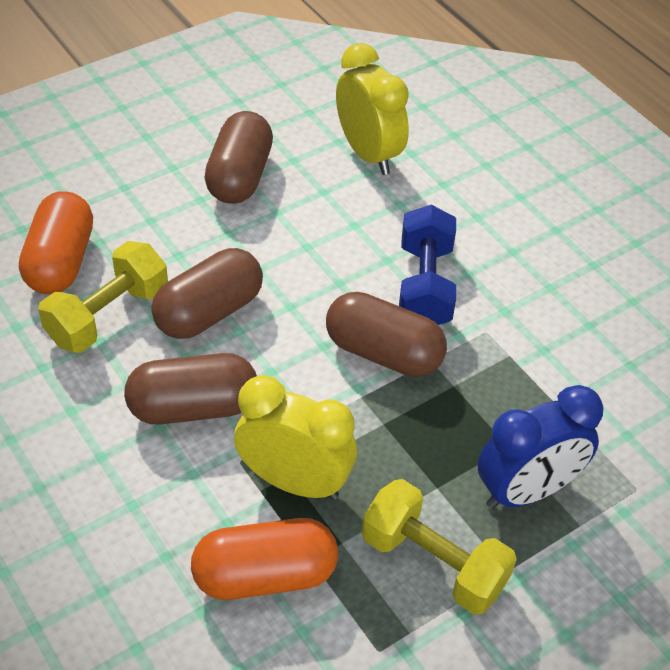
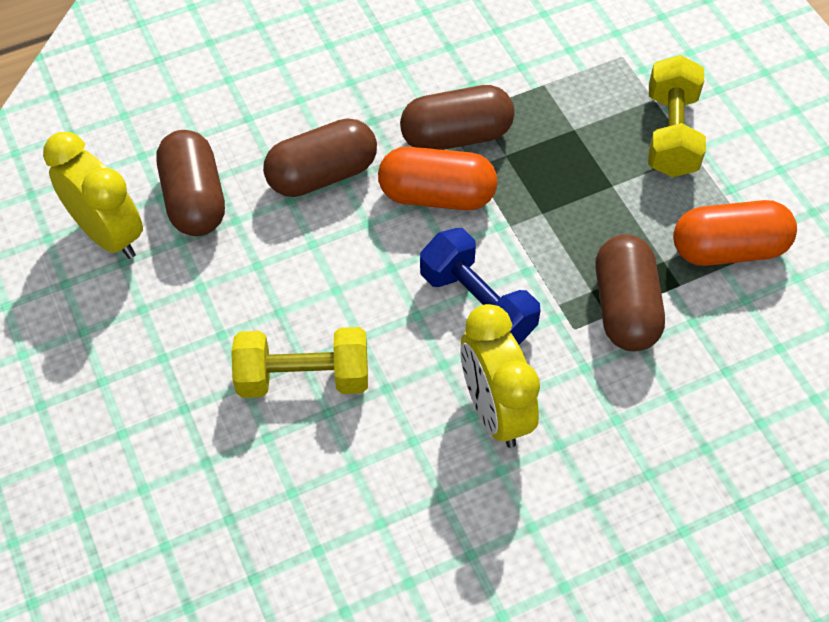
blue clock: 1 -> 0

